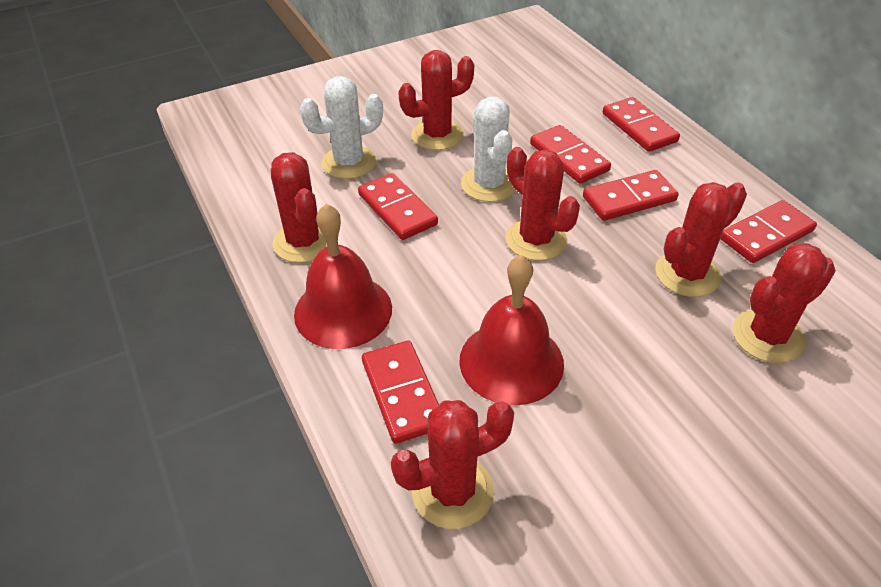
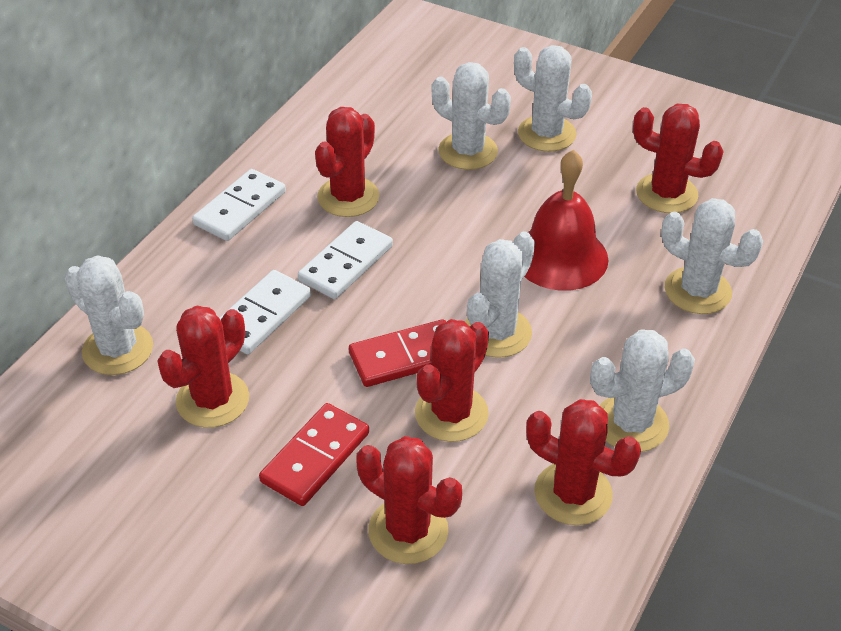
red bell: 2 -> 1
red domino: 6 -> 2
white cactus: 2 -> 6
white domino: 0 -> 3

